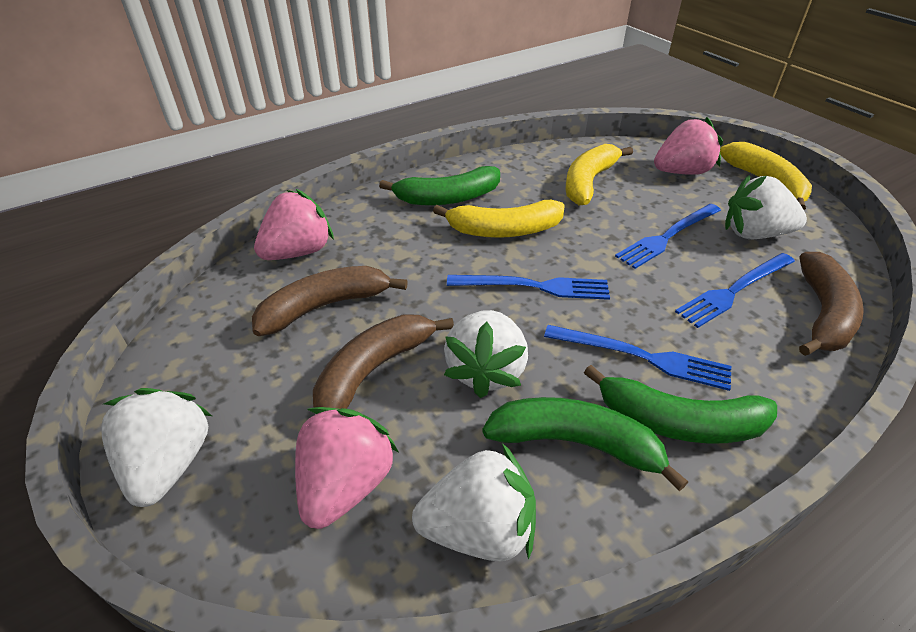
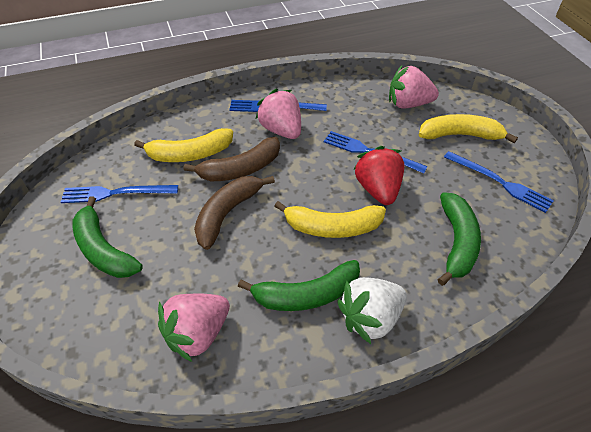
brown banana: 3 -> 2
red strawberry: 0 -> 1
white strawberry: 4 -> 1

